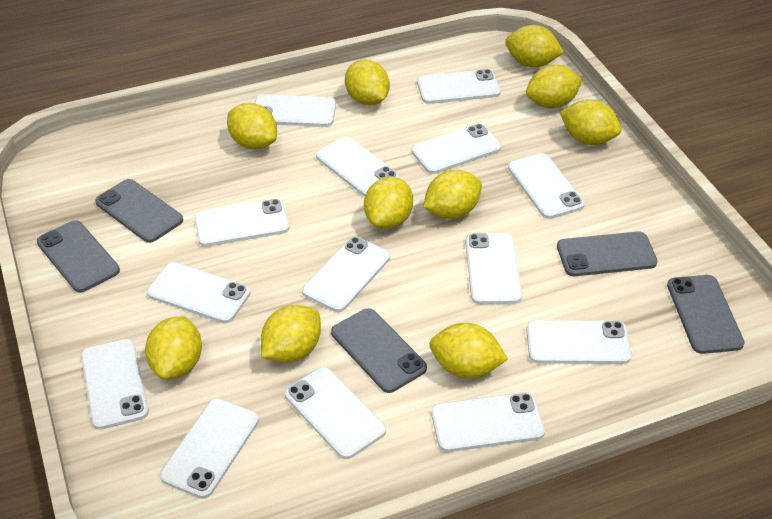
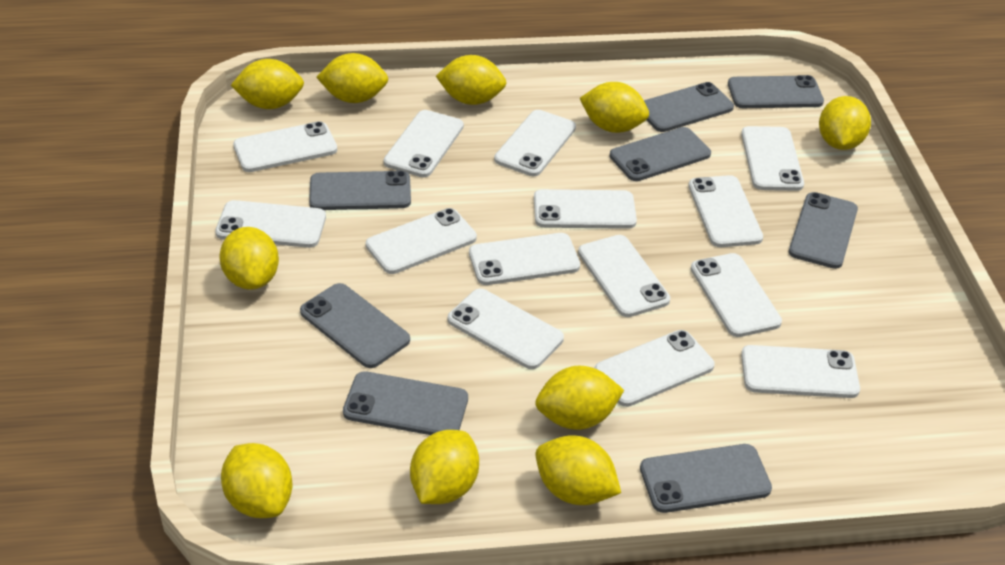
grey phone: 5 -> 8

